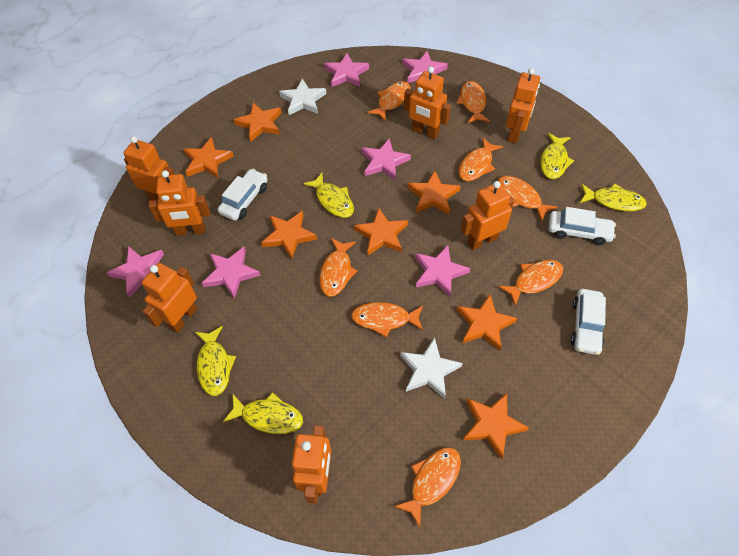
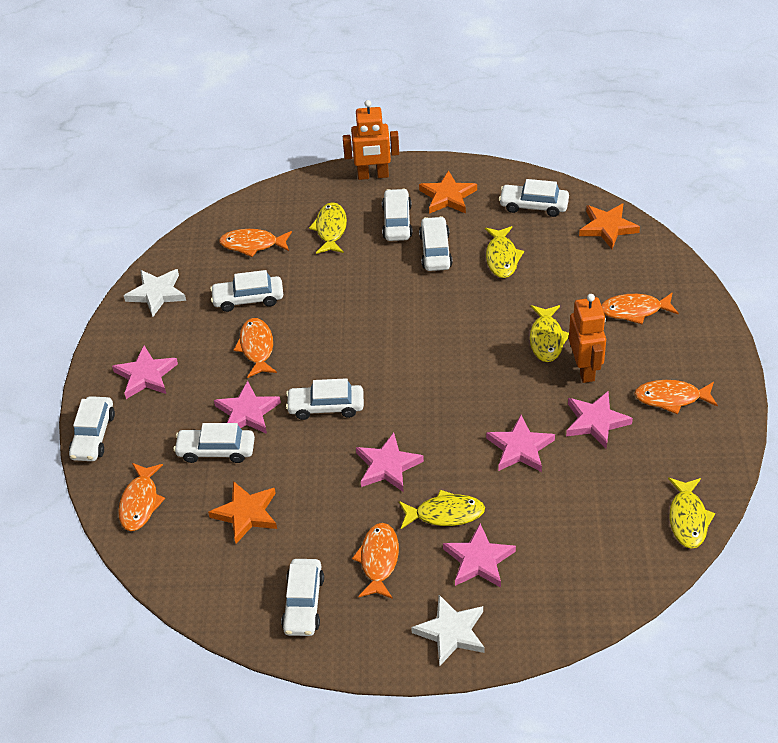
orange fish: 8 -> 6
orange robot: 7 -> 2
orange star: 7 -> 3
white car: 3 -> 8

